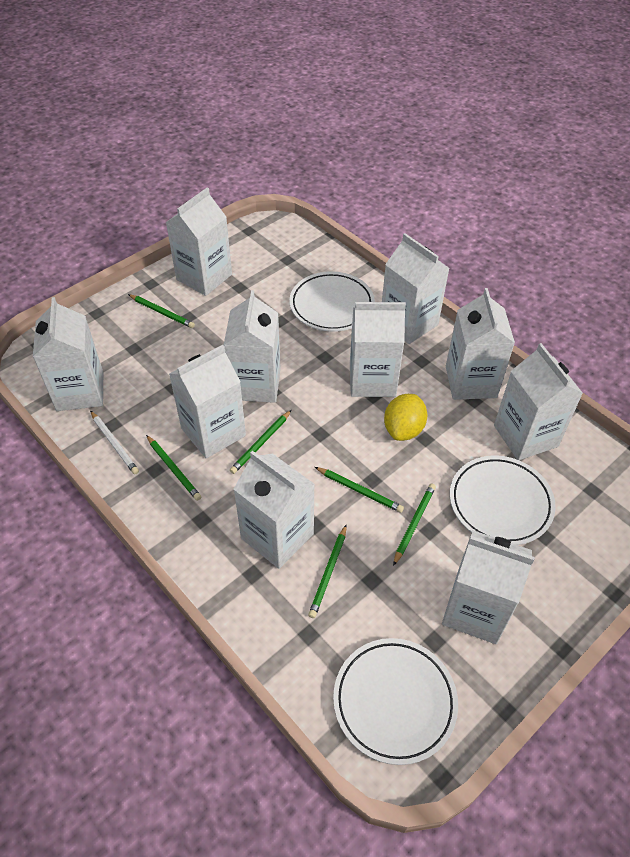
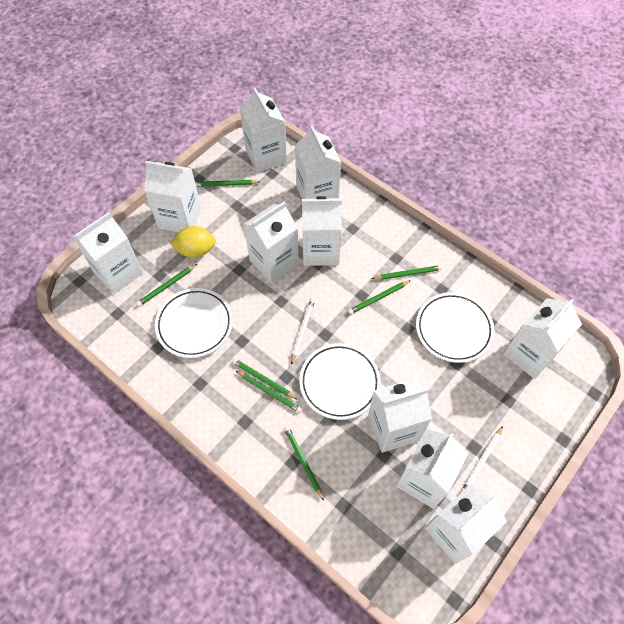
green pencil: 6 -> 7
white pencil: 1 -> 2

